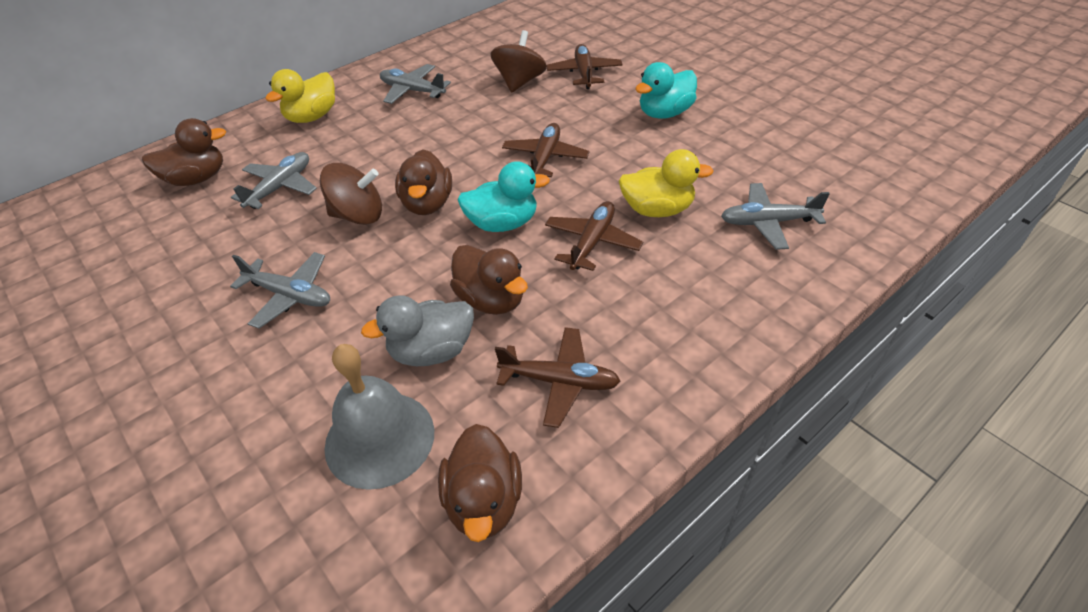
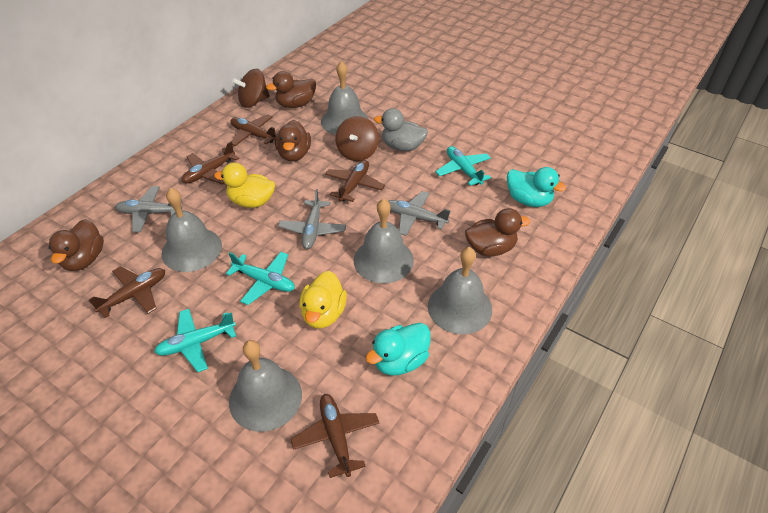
brown plane: 4 -> 5
grey bell: 1 -> 5
grey plane: 4 -> 3
turquoise plane: 0 -> 3

